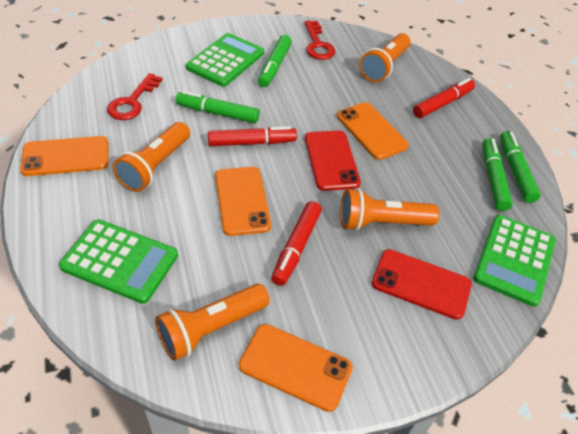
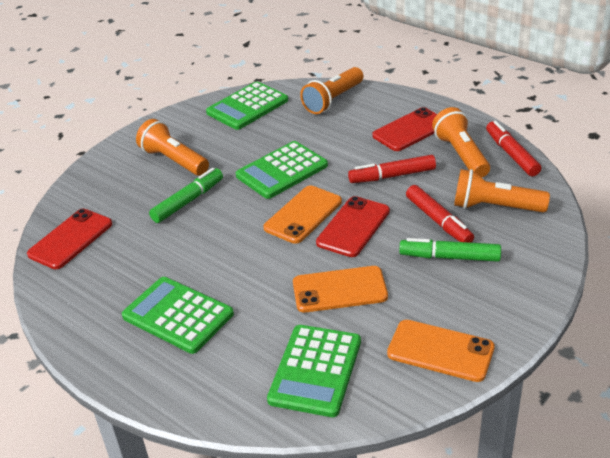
green calculator: 3 -> 4
green marker: 4 -> 2
orange phone: 4 -> 3
red key: 2 -> 0
red phone: 2 -> 3

